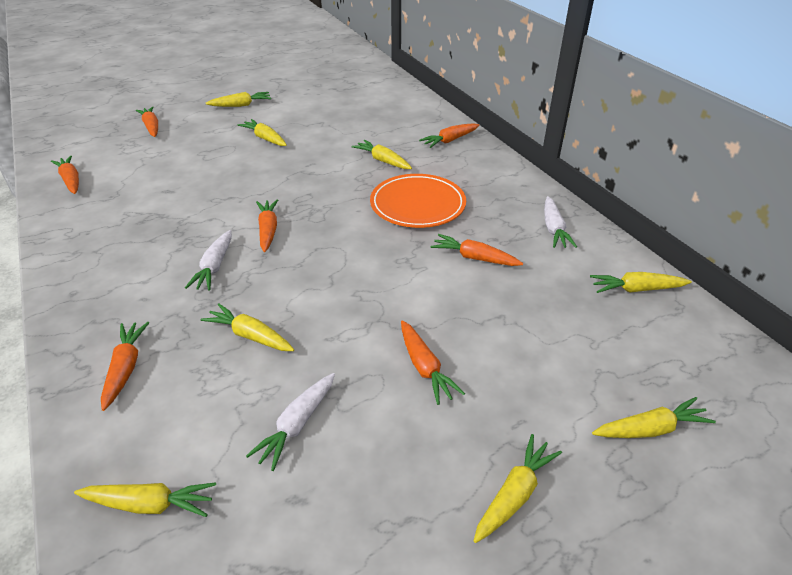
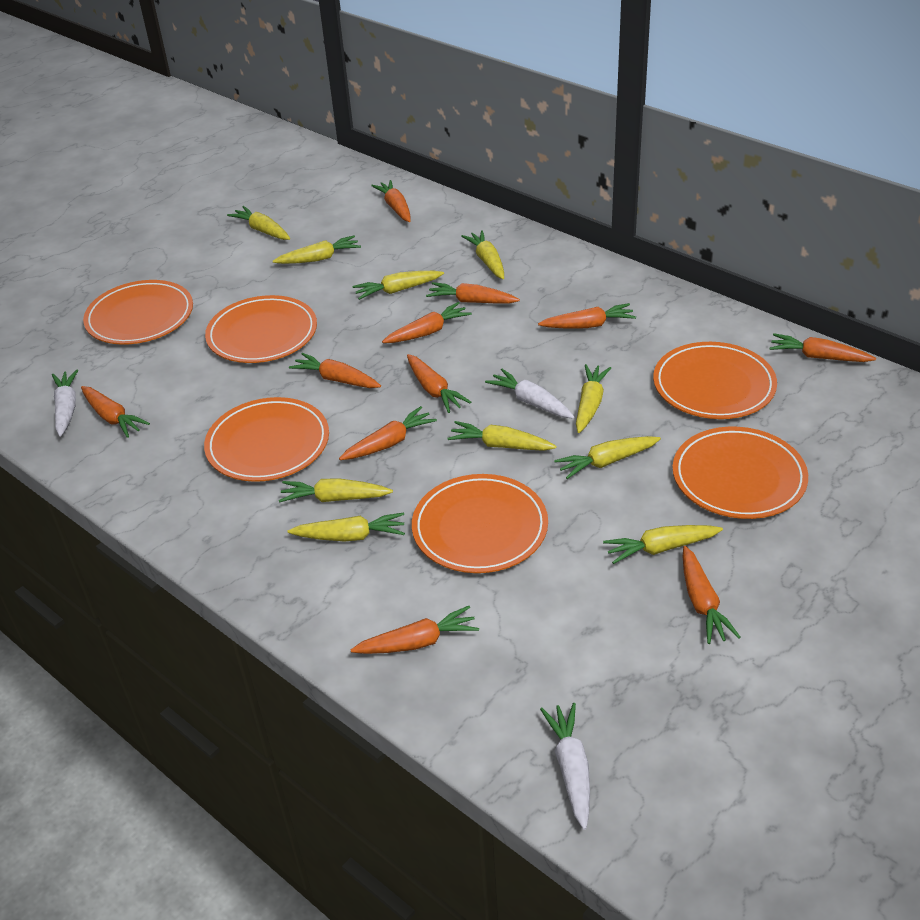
orange carrot: 7 -> 11
orange plate: 1 -> 6
yellow carrot: 8 -> 10

